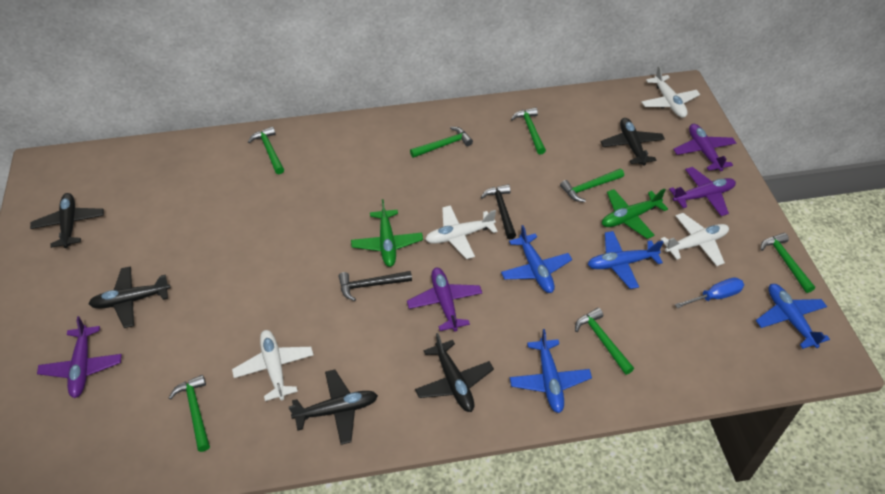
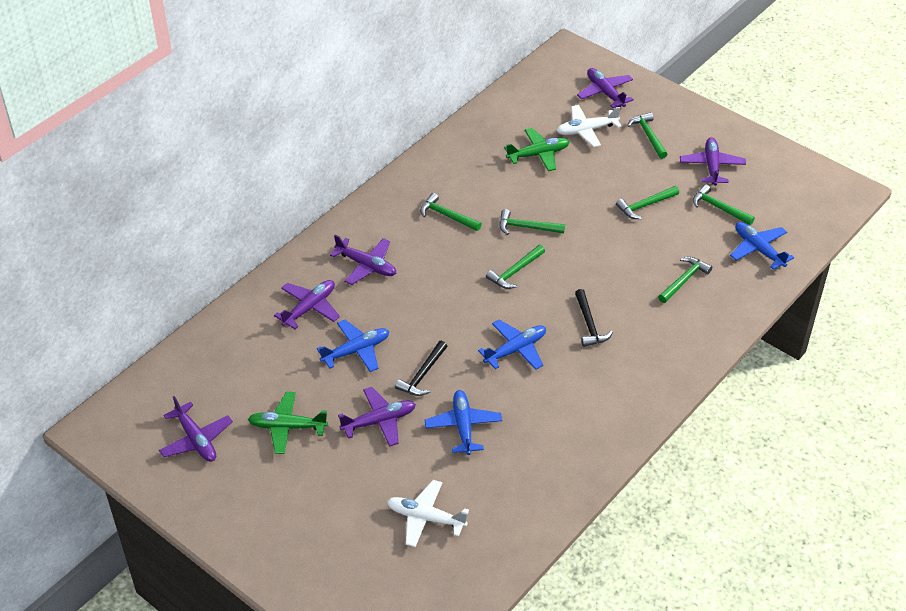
black plane: 5 -> 0
blue screwdriver: 1 -> 0
purple plane: 4 -> 6
white plane: 4 -> 2

